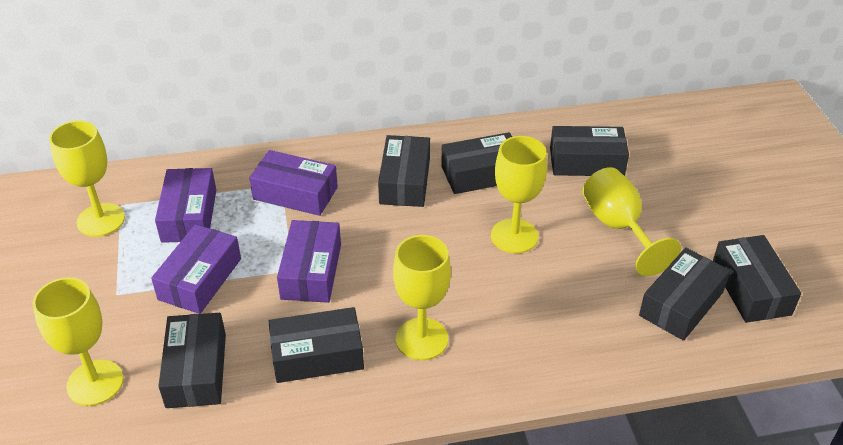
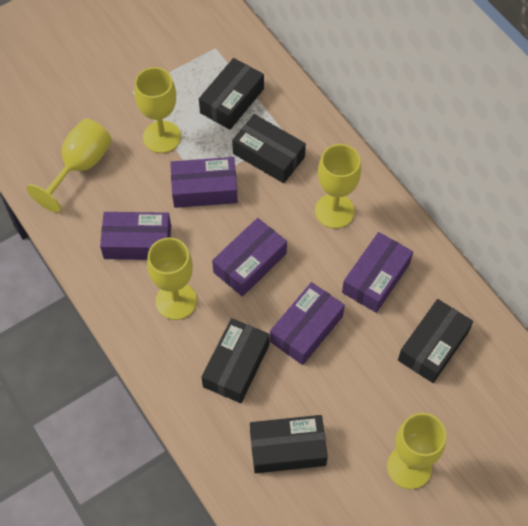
black box: 7 -> 5
purple box: 4 -> 5

